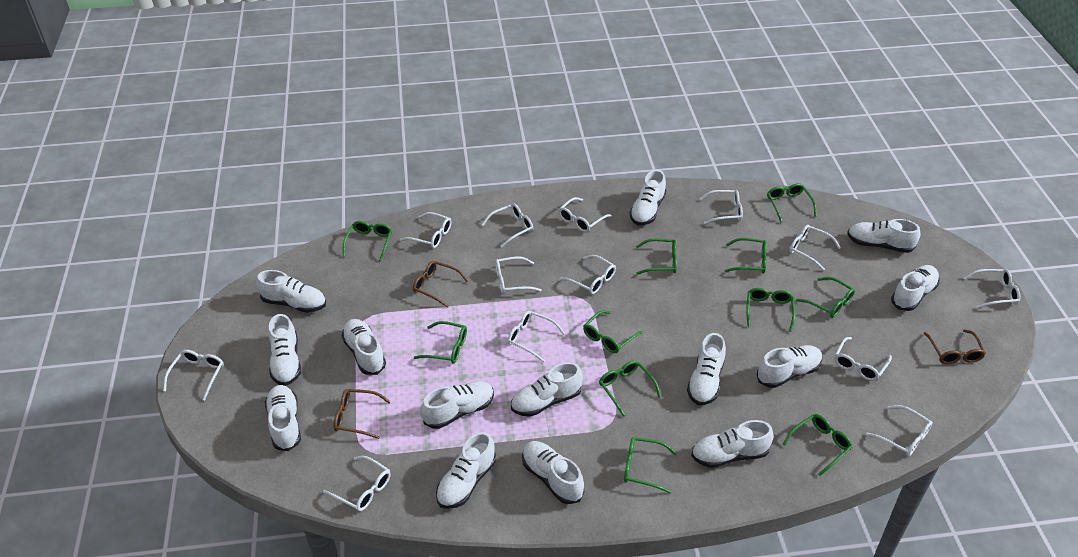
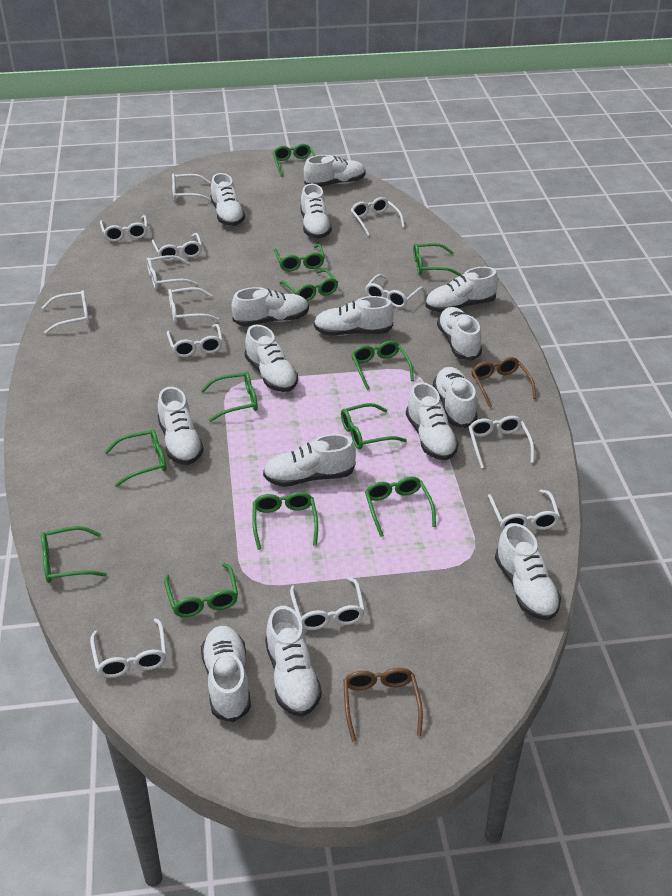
brown glasses: 3 -> 2
green glasses: 11 -> 12
white shoe: 14 -> 15

